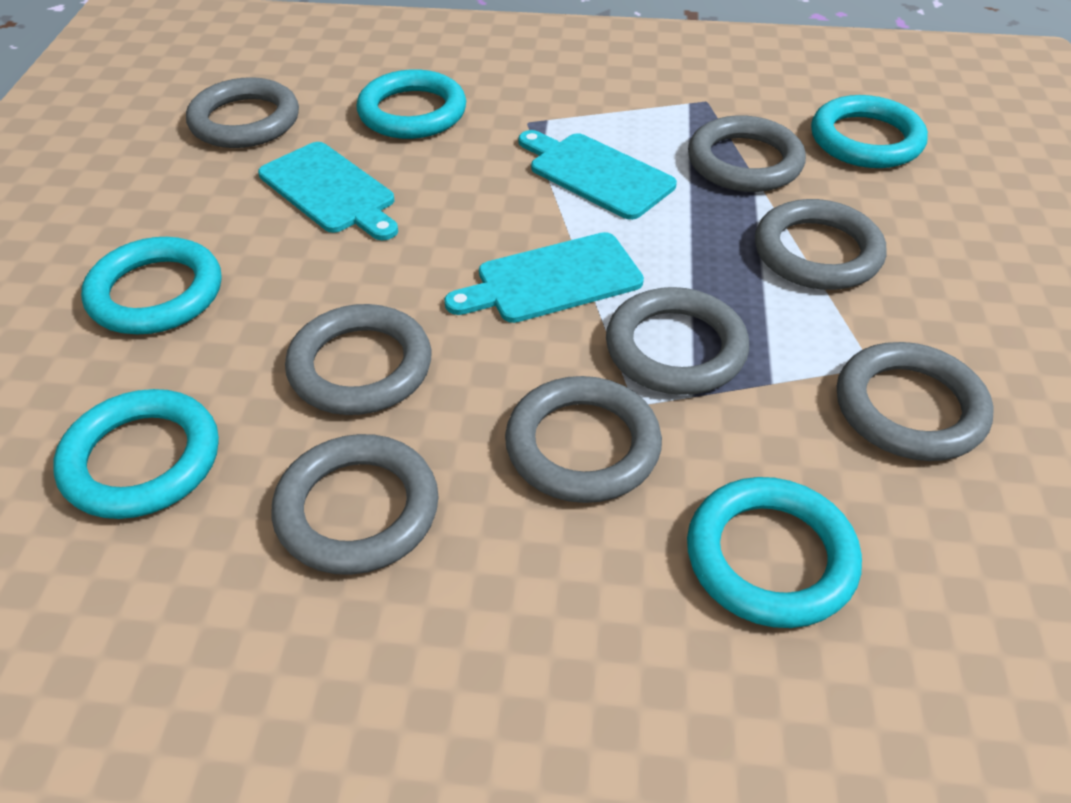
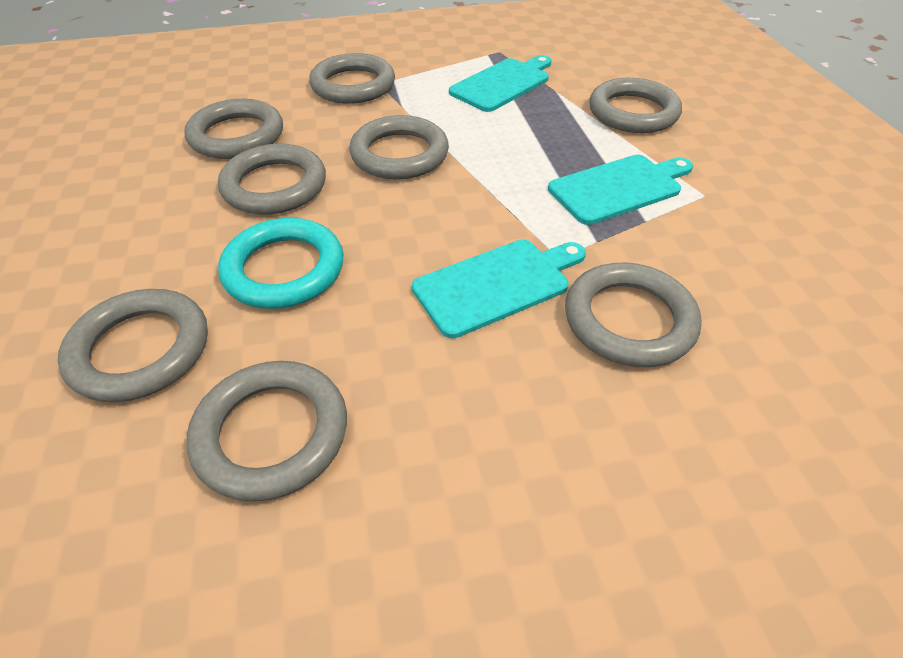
turquoise ring: 5 -> 1

